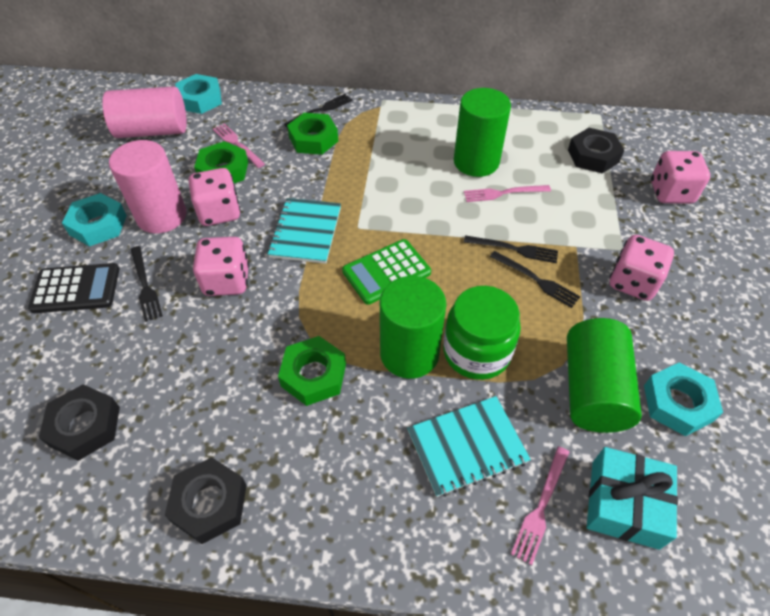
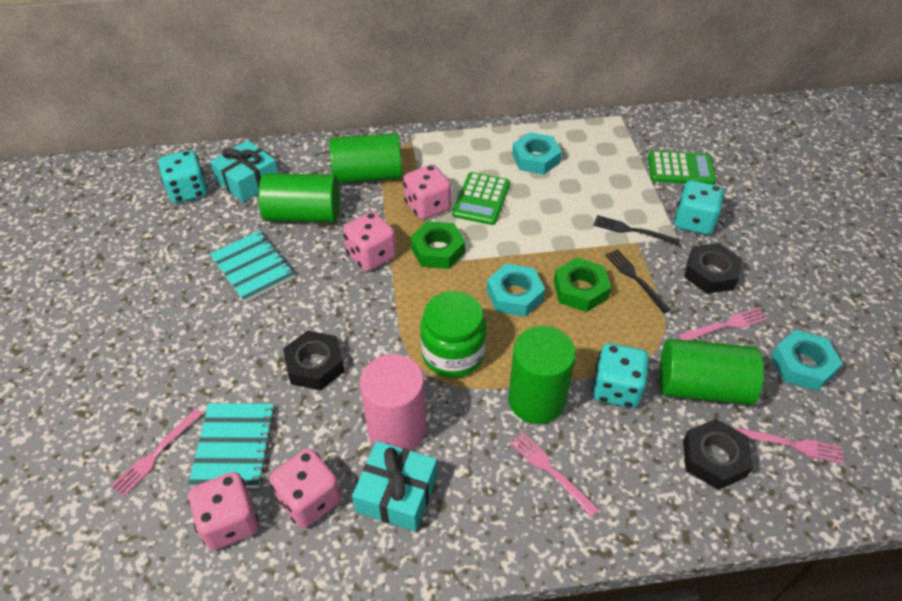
black calculator: 1 -> 0
black fork: 4 -> 2
green calculator: 1 -> 2
green cylinder: 3 -> 4
green nut: 3 -> 2
pink cylinder: 2 -> 1
pink fork: 3 -> 4
turquoise dice: 0 -> 3
turquoise gift: 1 -> 2

